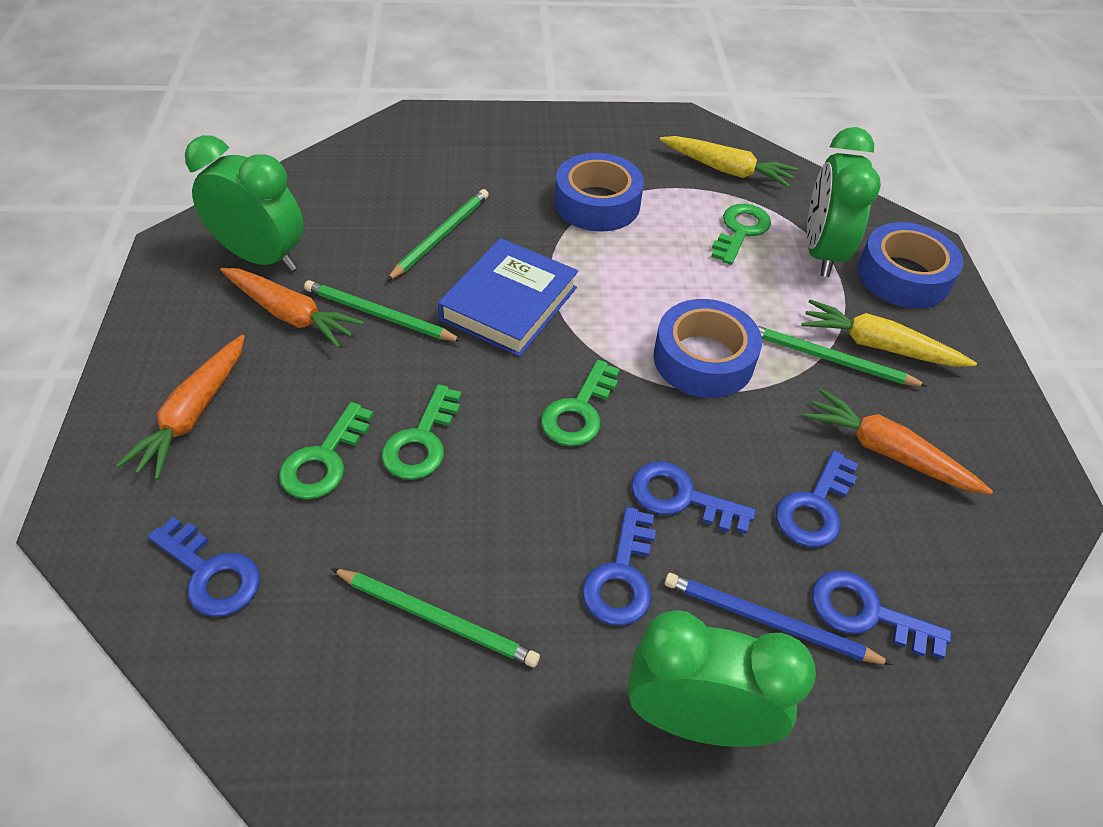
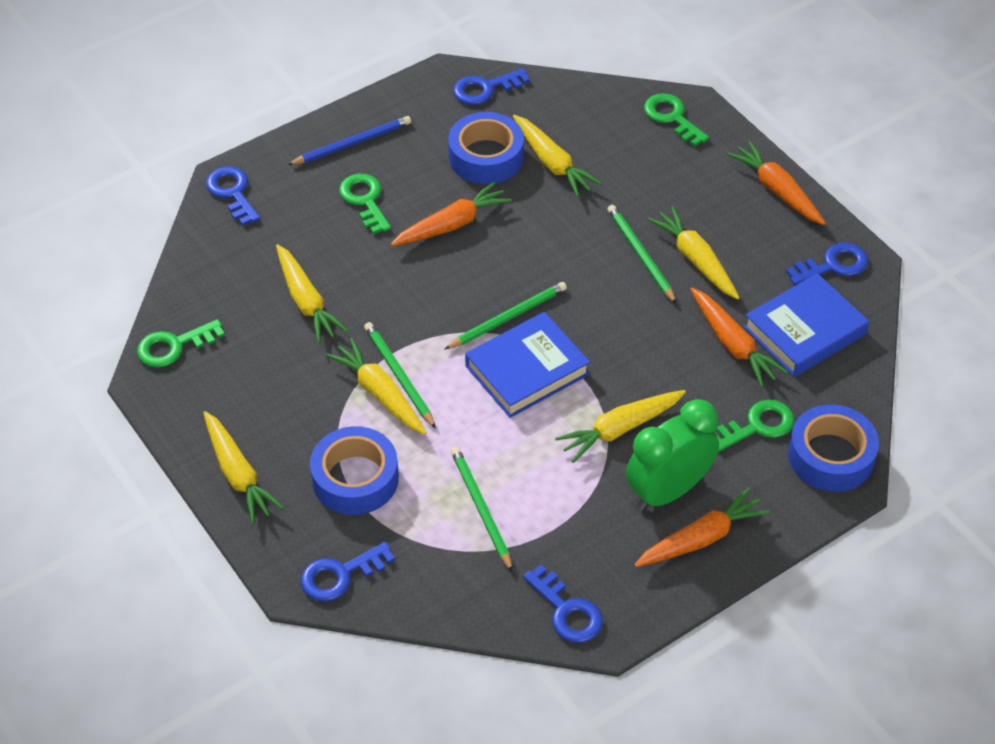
blue book: 1 -> 2
green clock: 3 -> 1
orange carrot: 3 -> 4
yellow carrot: 2 -> 6

